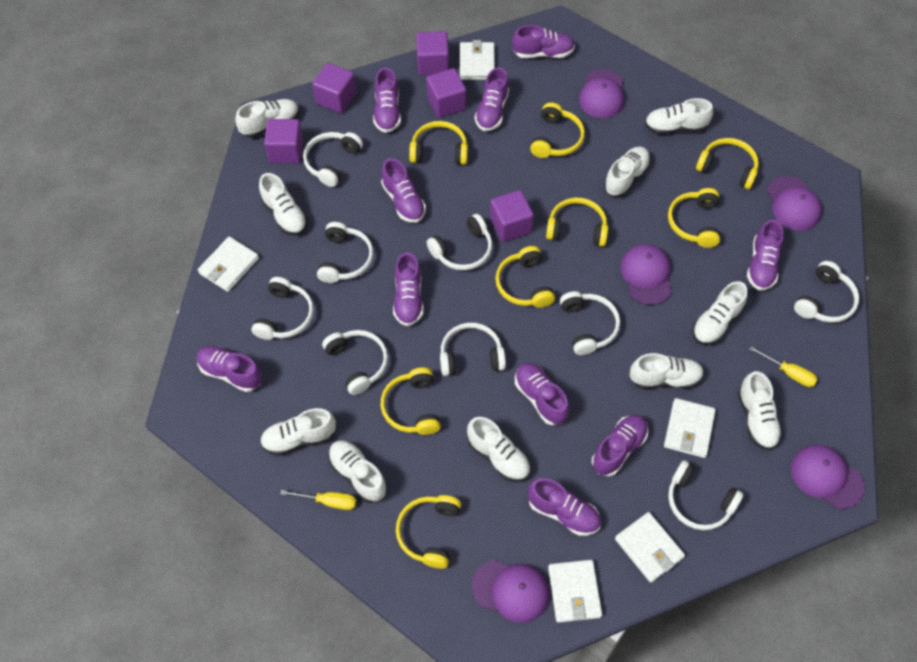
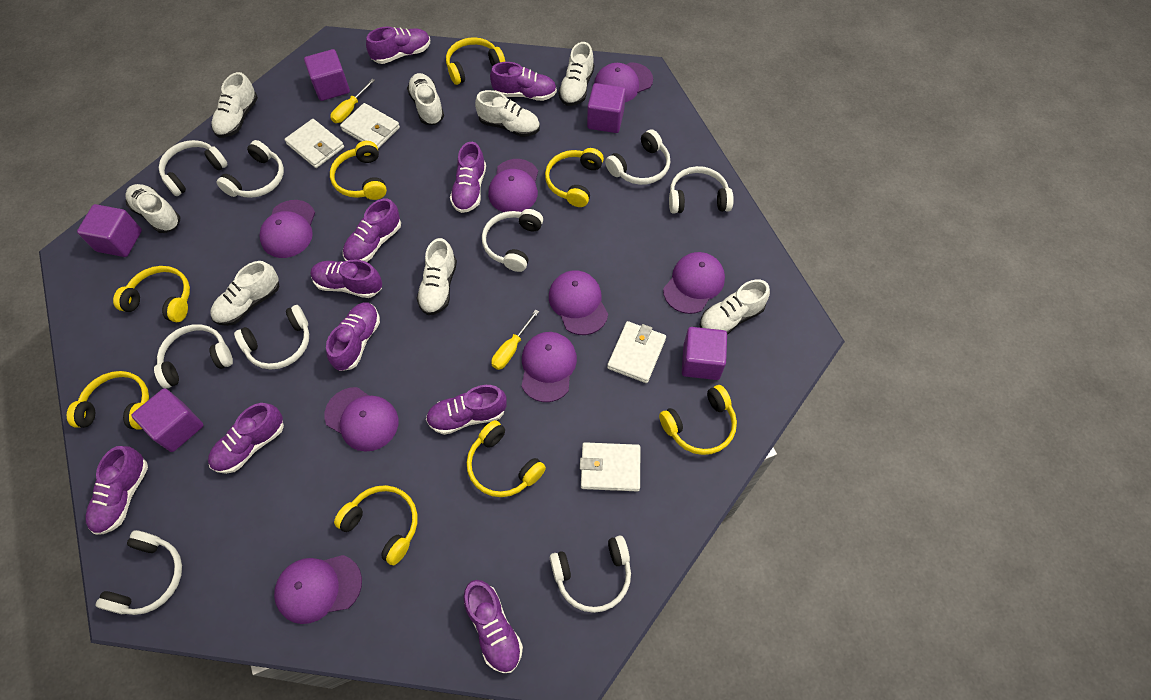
purple cap: 5 -> 8
white shoe: 10 -> 8
white wallet: 5 -> 4

